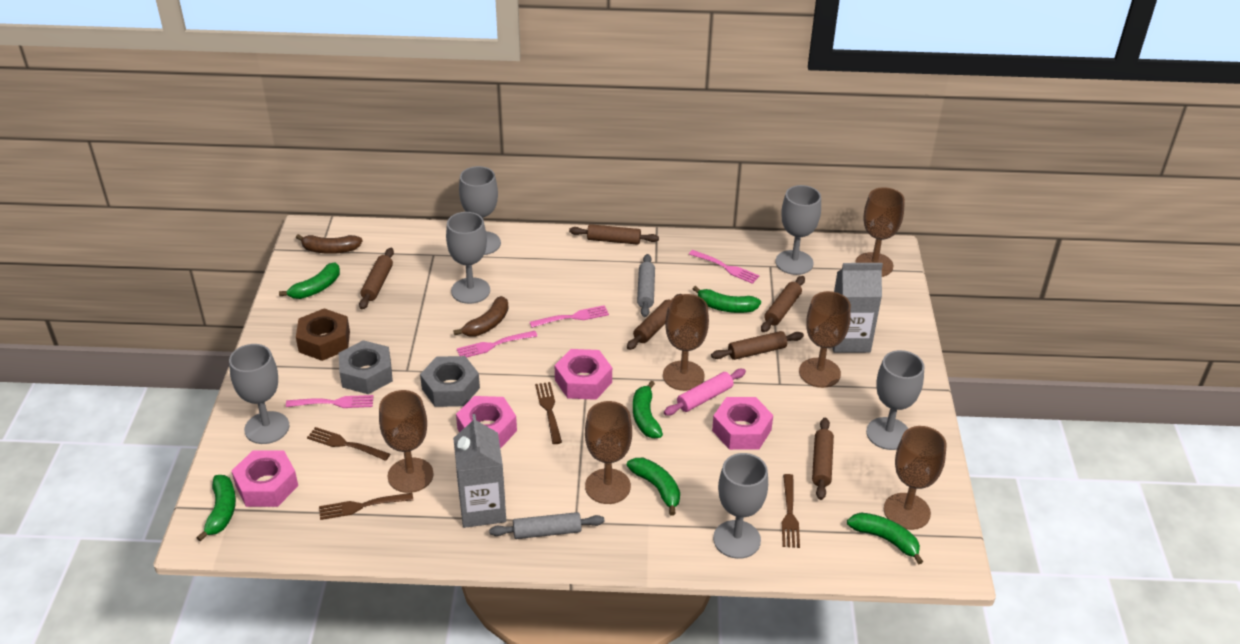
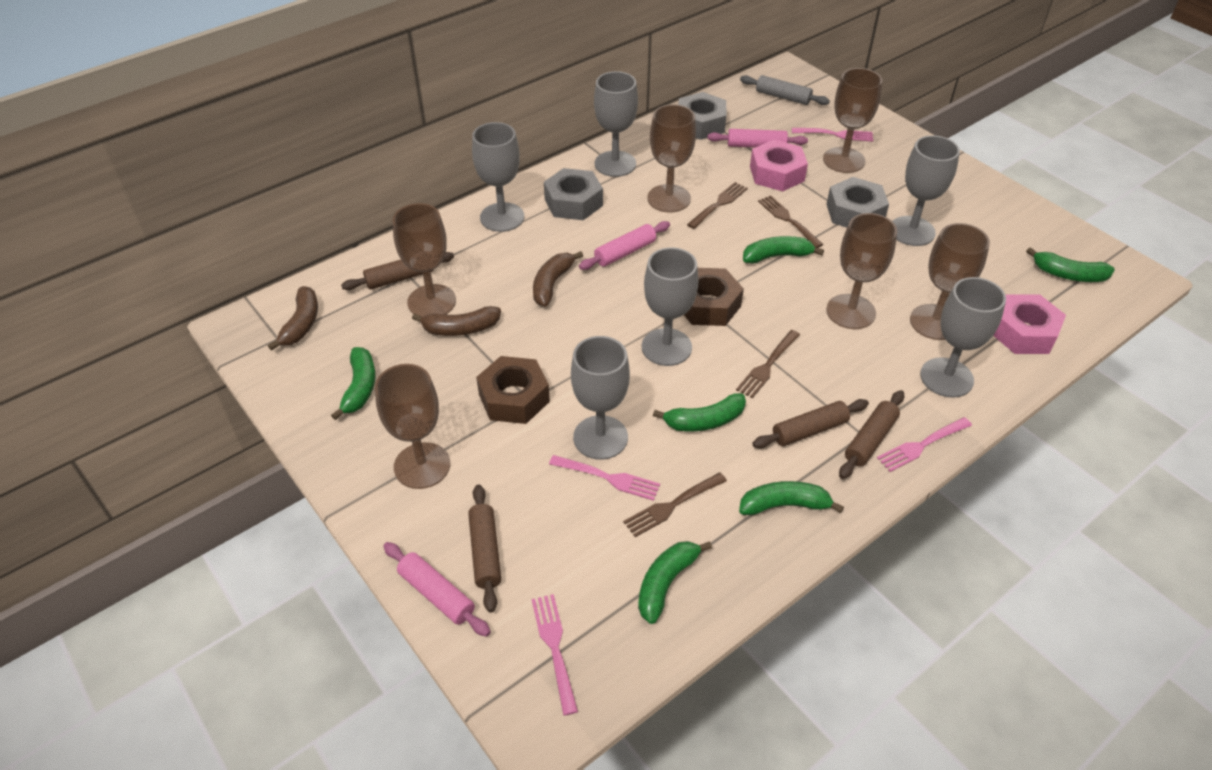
brown banana: 2 -> 3
brown nut: 1 -> 2
brown rolling pin: 6 -> 4
grey carton: 2 -> 0
grey nut: 2 -> 3
grey rolling pin: 2 -> 1
pink nut: 4 -> 2
pink rolling pin: 1 -> 3

